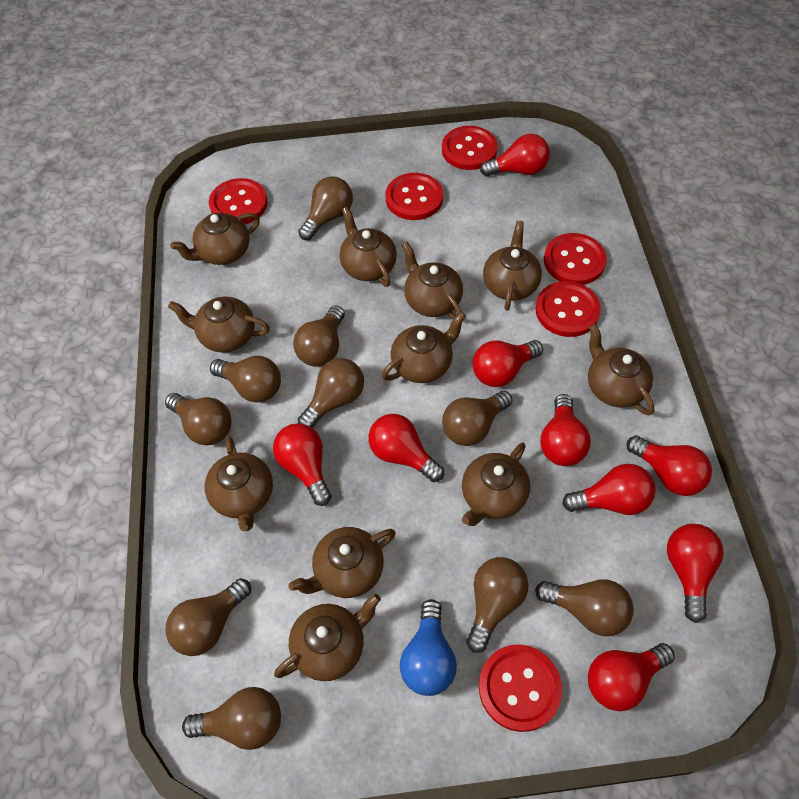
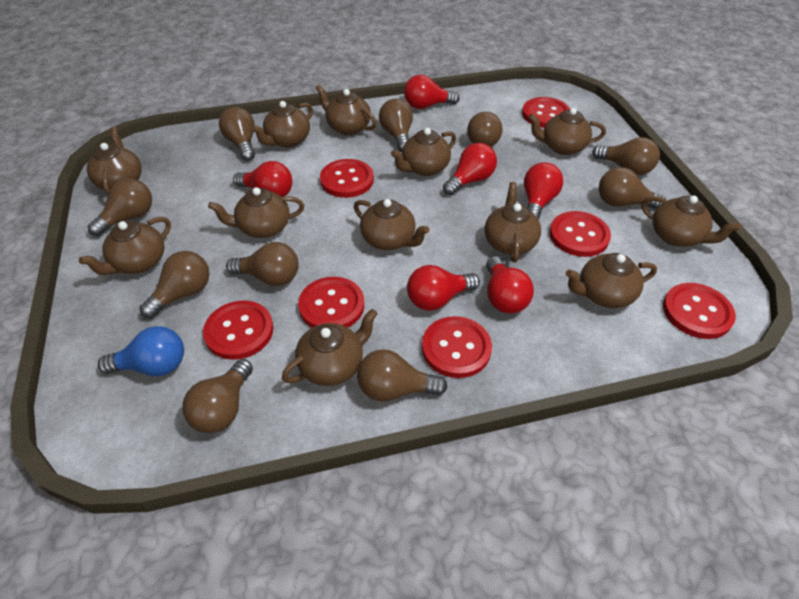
brown teapot: 11 -> 12
red button: 6 -> 7
red light bulb: 9 -> 6

